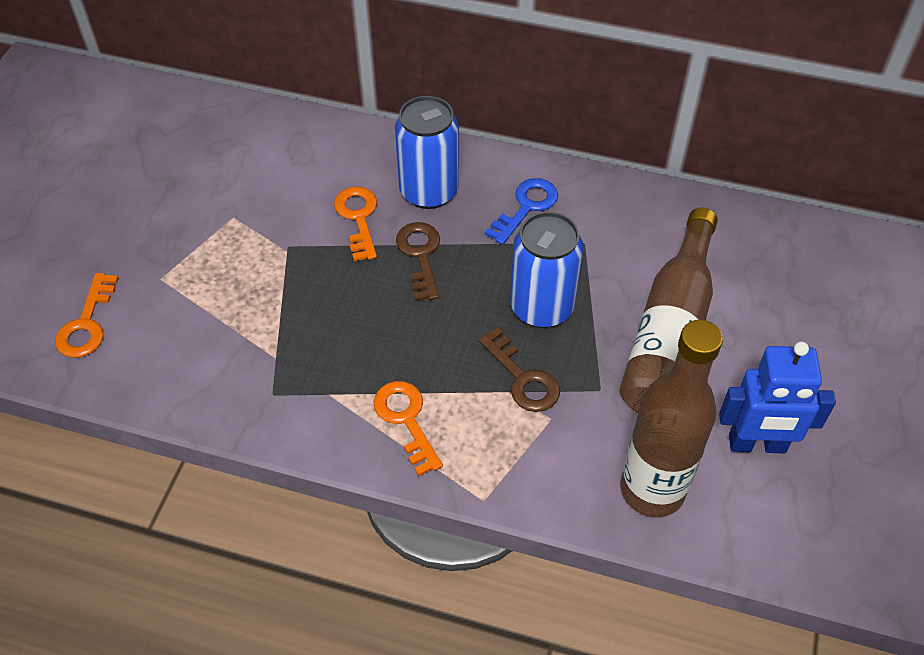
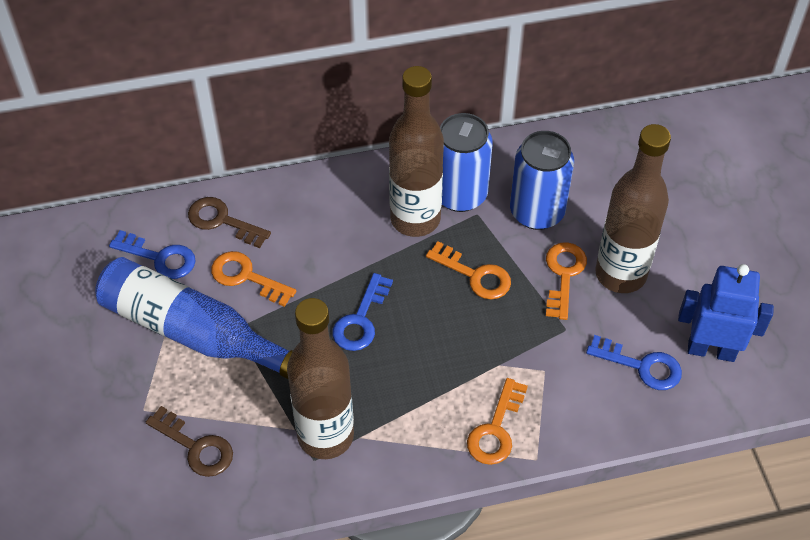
blue bottle: 0 -> 1
blue key: 1 -> 3
brown bottle: 2 -> 3
orange key: 3 -> 4

